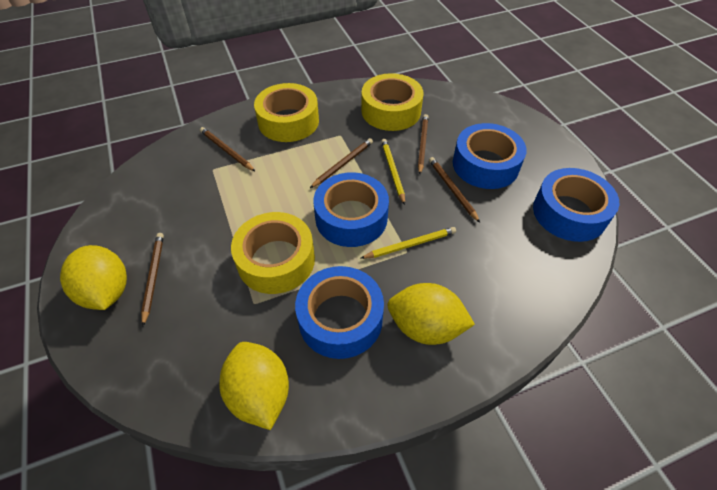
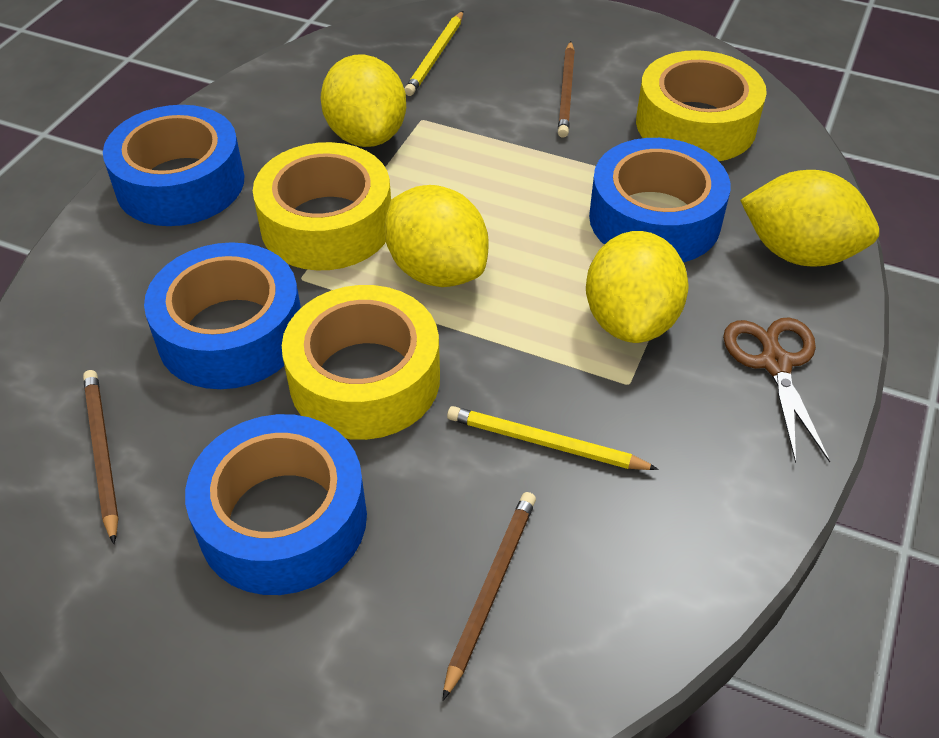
brown pencil: 5 -> 3
brown scissors: 0 -> 1
yellow lemon: 3 -> 4

